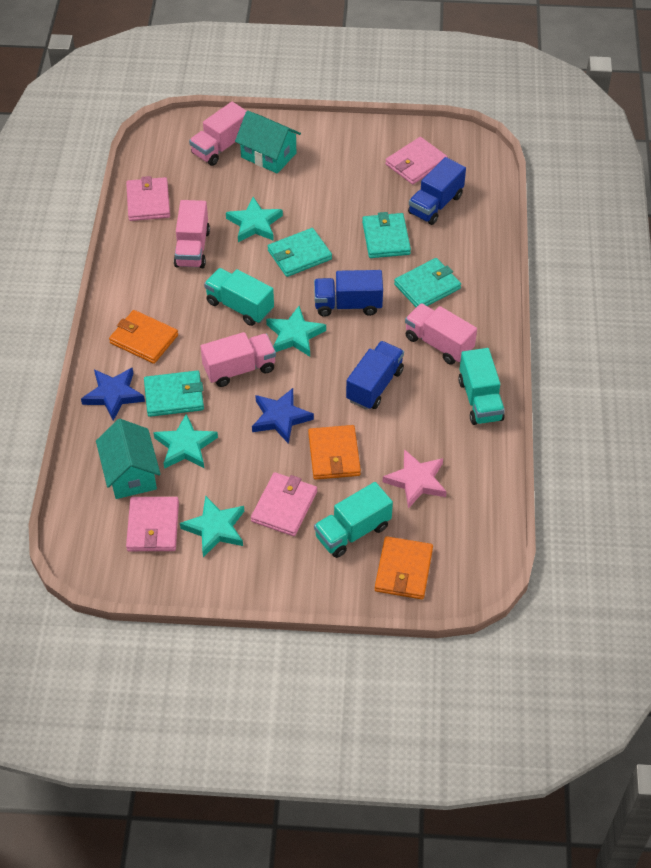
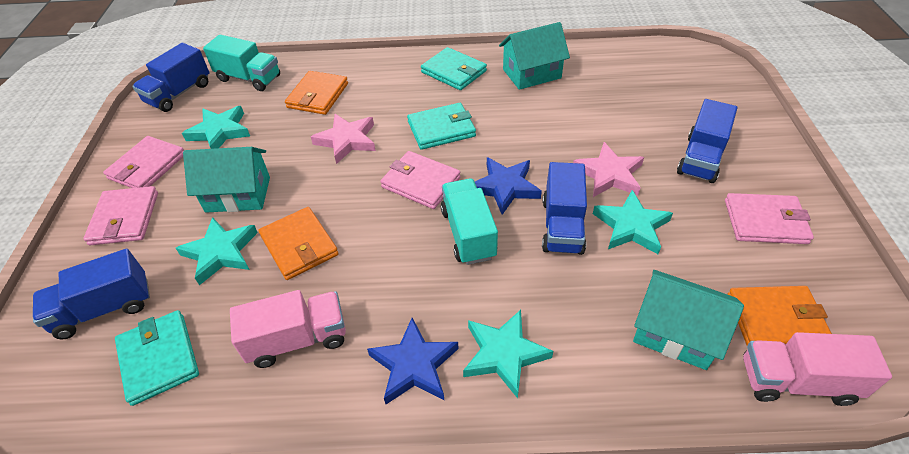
blue truck: 3 -> 4
pink star: 1 -> 2
pink truck: 4 -> 2
turquoise house: 2 -> 3
turquoise truck: 3 -> 2
turquoise wallet: 4 -> 3

